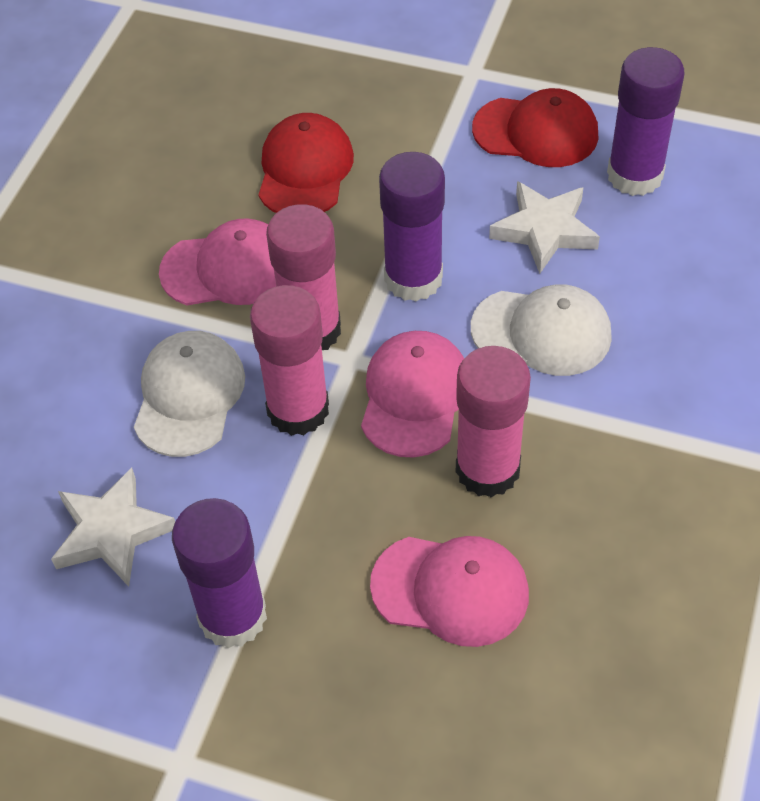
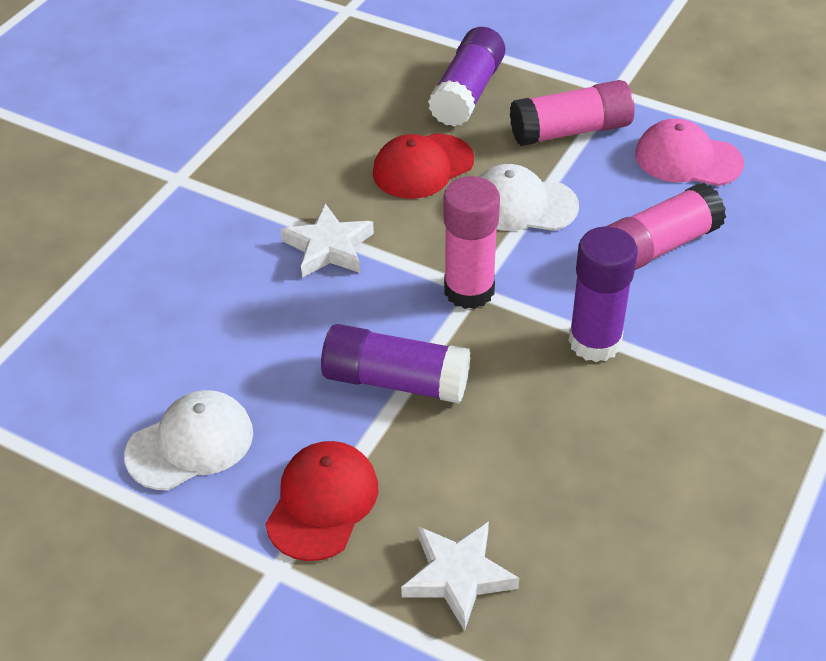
pink cap: 3 -> 1

